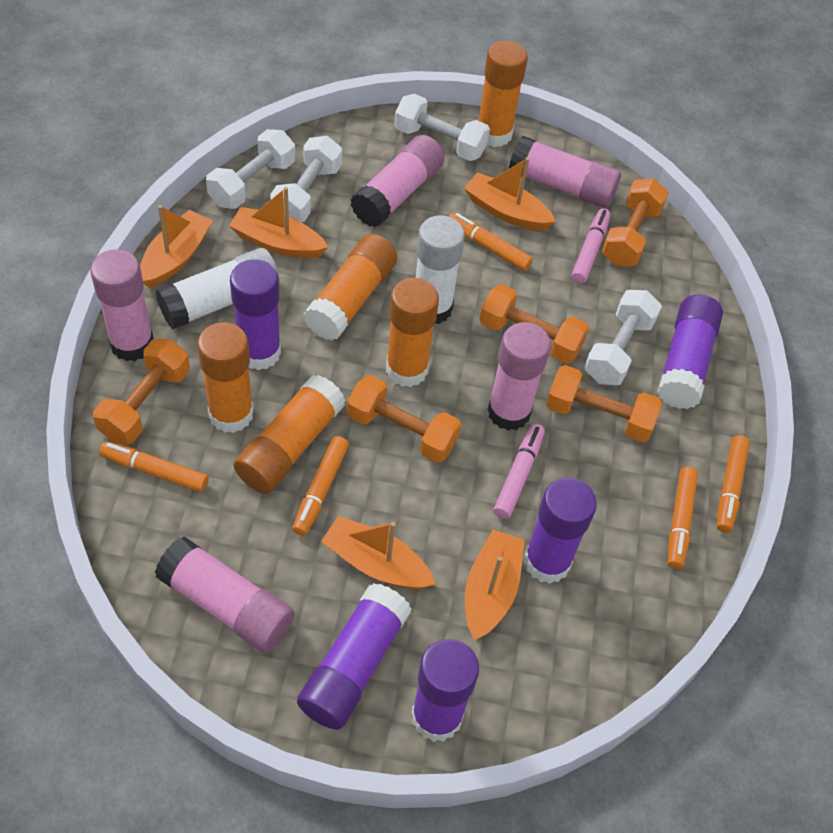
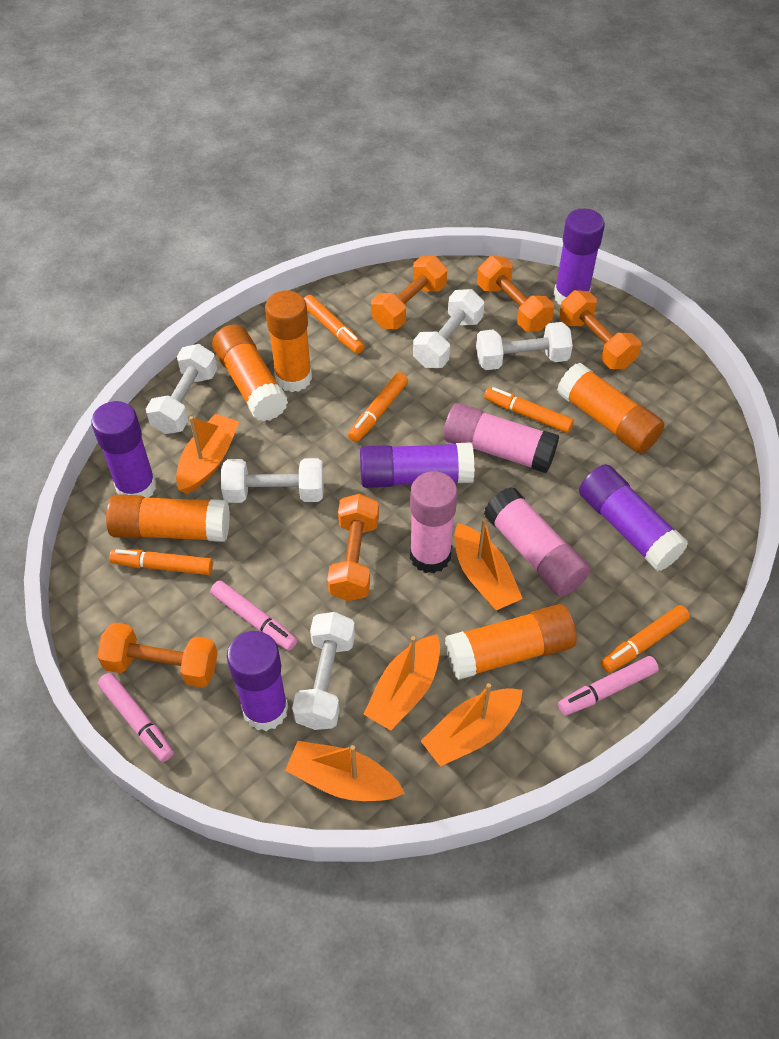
pink glue stick: 5 -> 3
pink marker: 2 -> 3
white dumbbell: 4 -> 5
white glue stick: 2 -> 0

